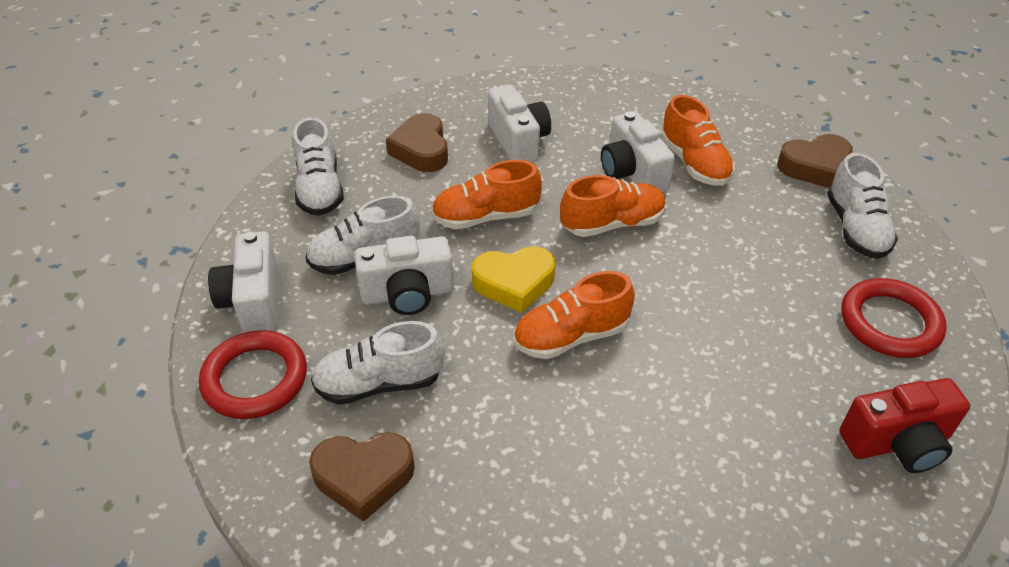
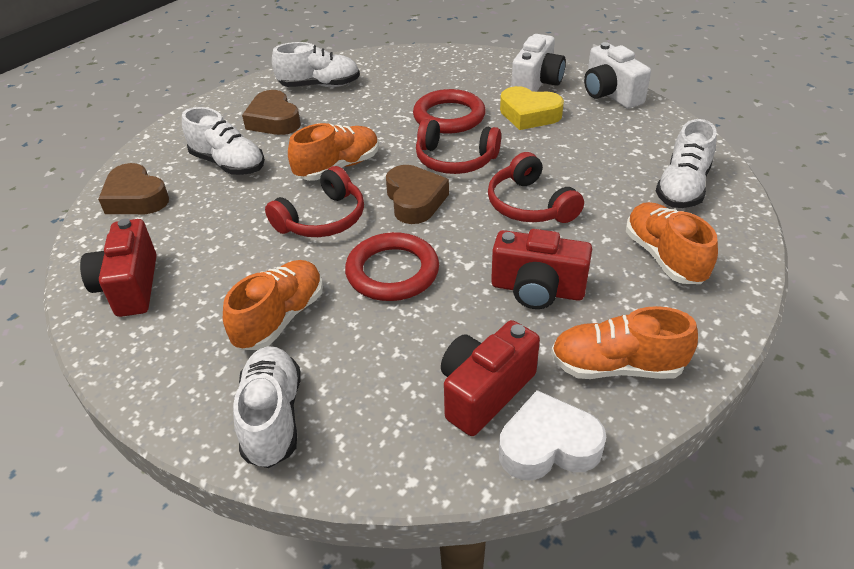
red camera: 1 -> 3
red headphones: 0 -> 3
white camera: 4 -> 2
white heart: 0 -> 1

